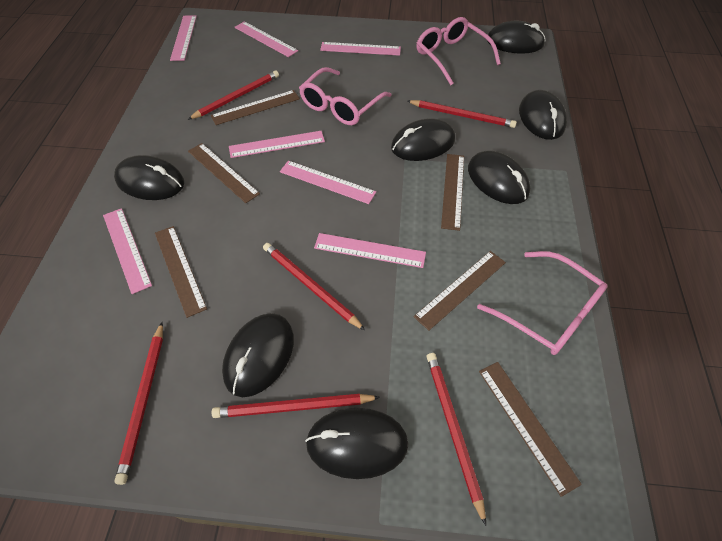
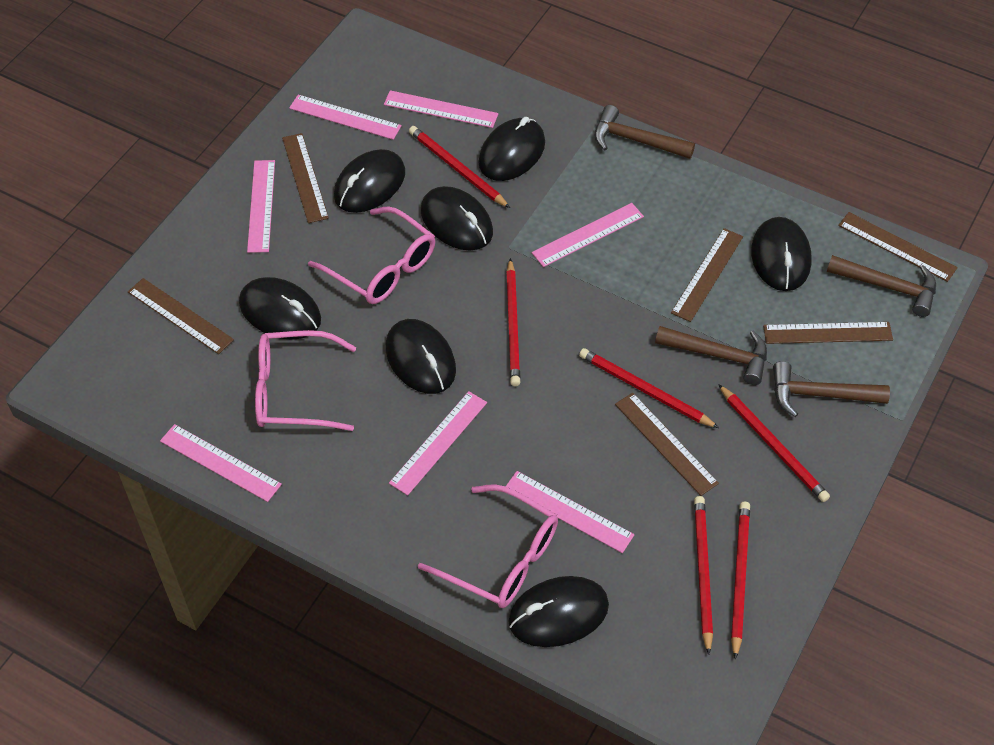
brown hammer: 0 -> 4

